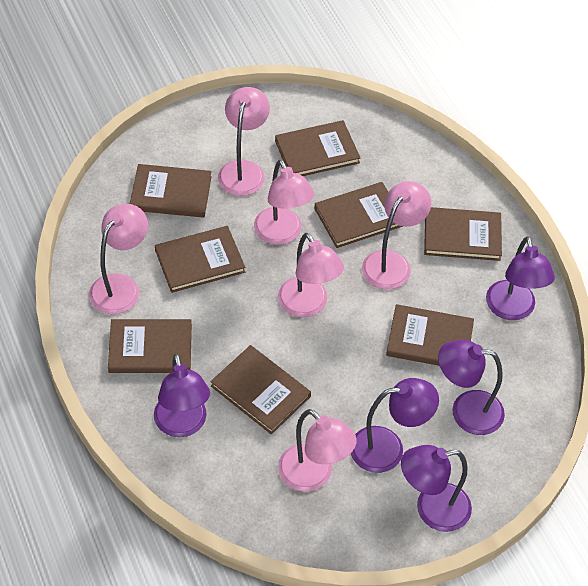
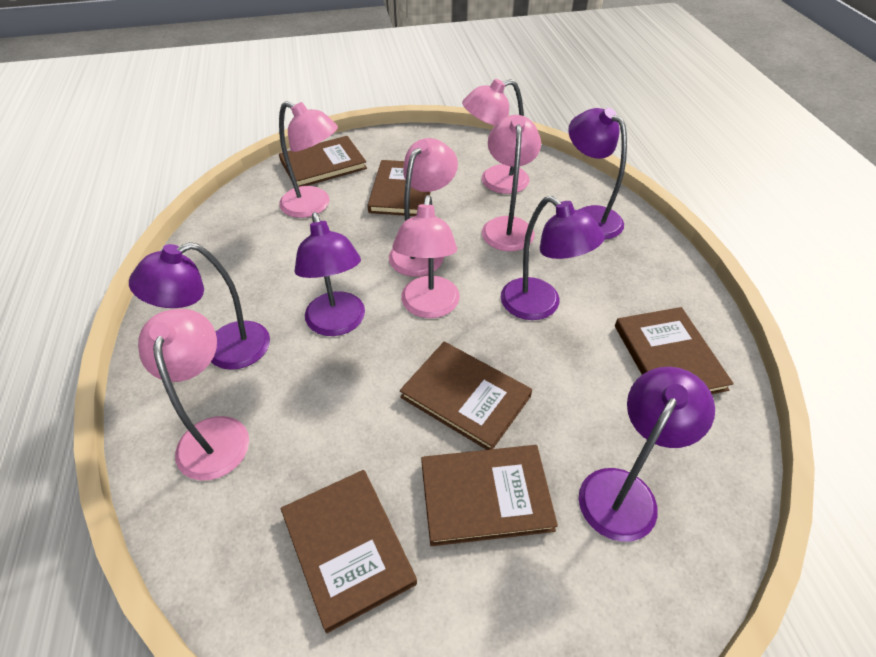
brown book: 8 -> 6

